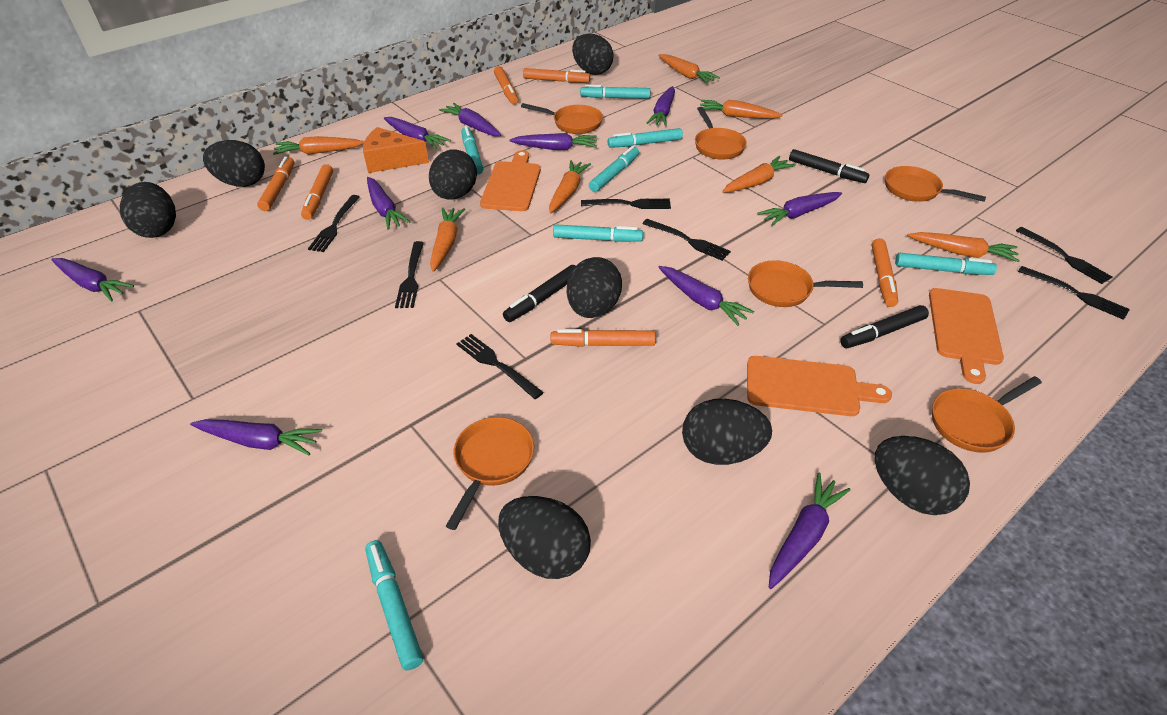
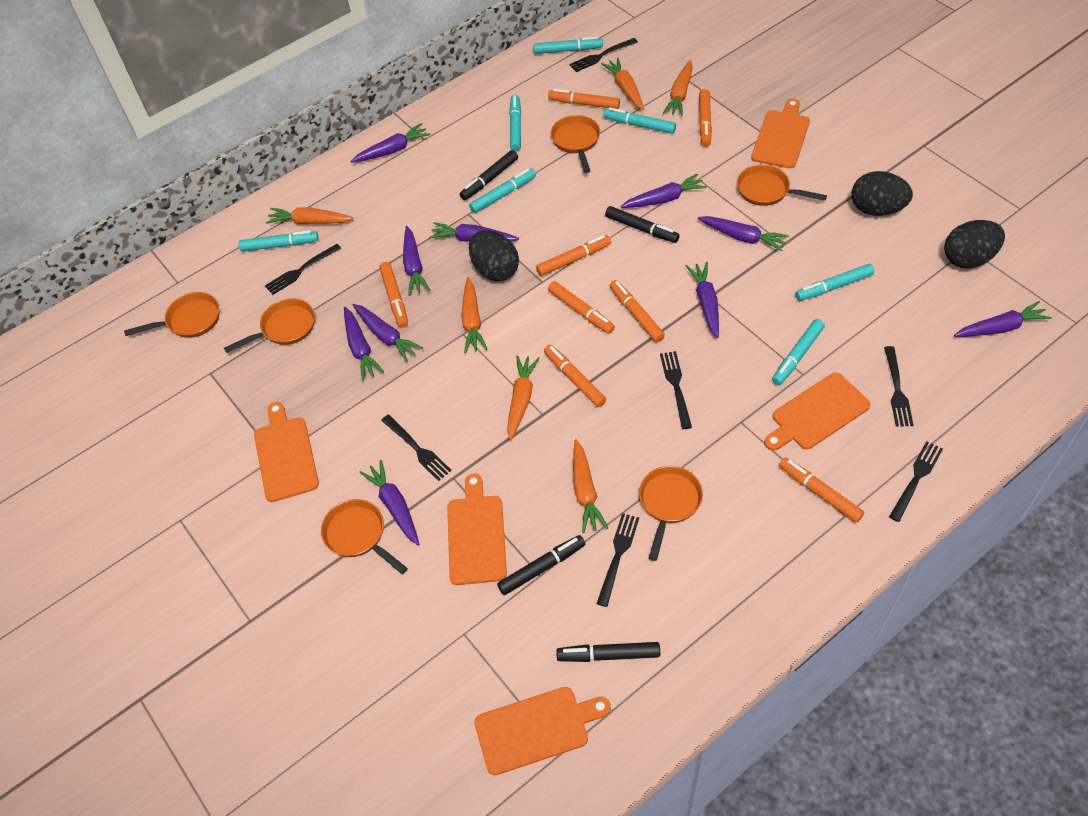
black egg: 8 -> 3
black marker: 3 -> 4
orange carrot: 7 -> 6
orange cheese: 1 -> 0
orange cutting board: 3 -> 5
orange marker: 6 -> 8

